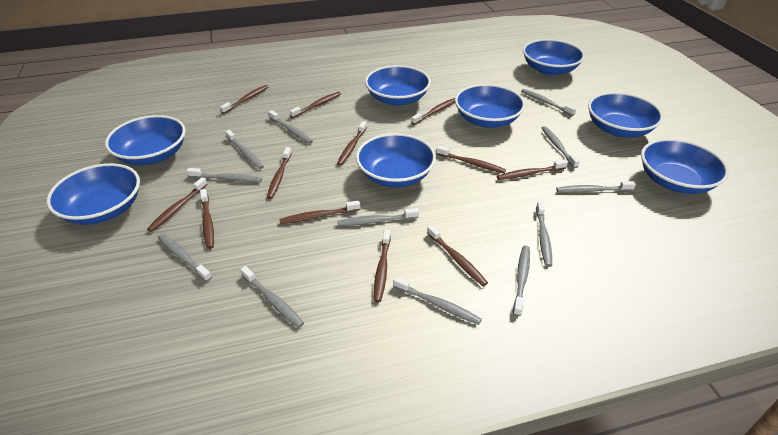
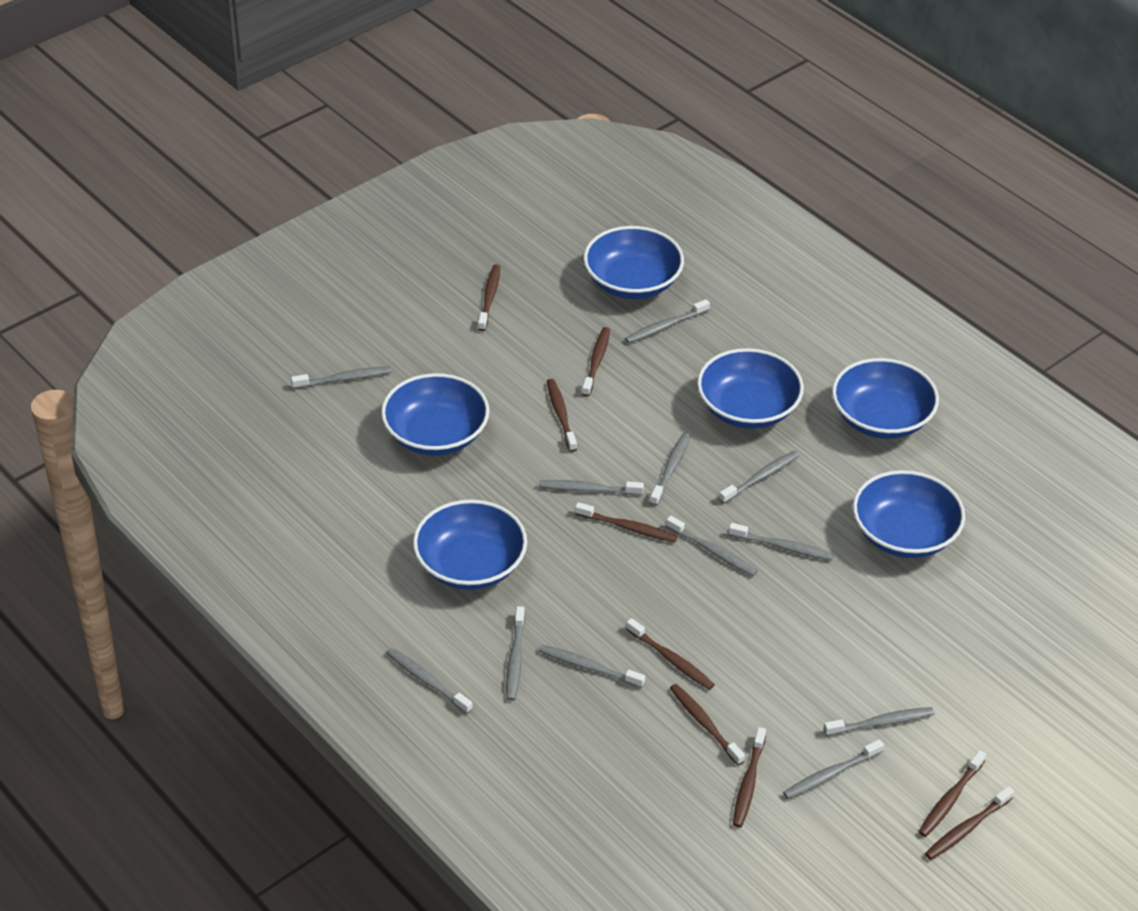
blue bowl: 8 -> 6
brown toothbrush: 12 -> 9

